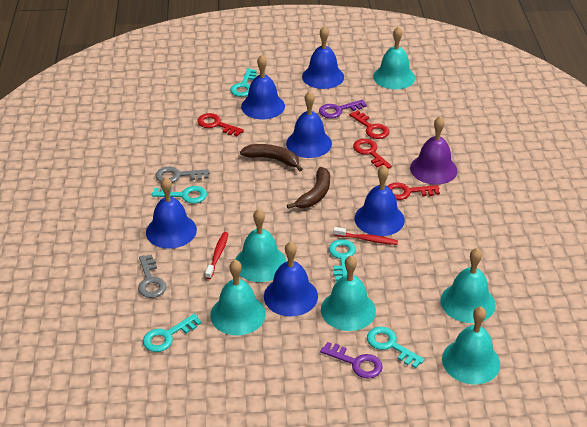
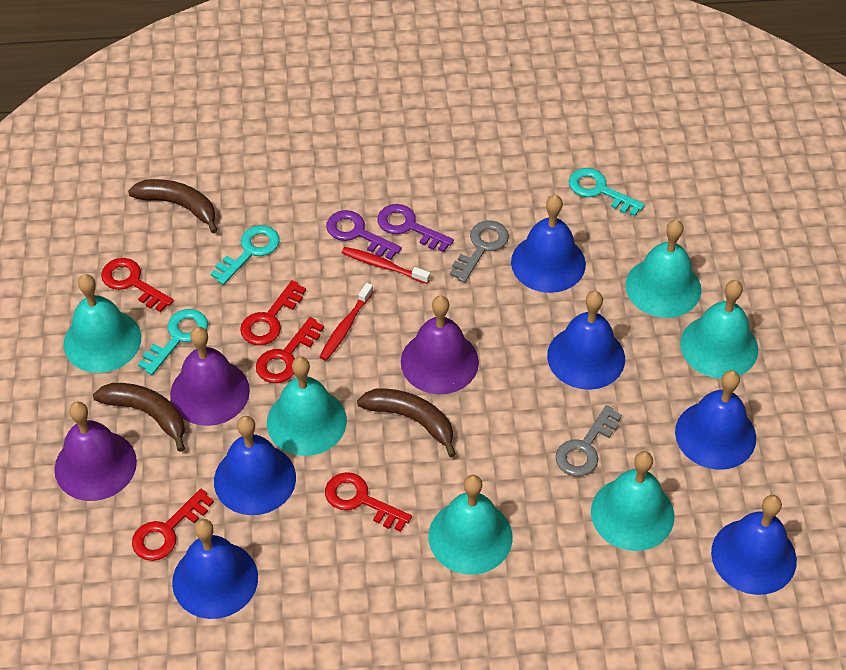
brown banana: 2 -> 3
purple bell: 1 -> 3
red key: 4 -> 5
turquoise key: 5 -> 3

